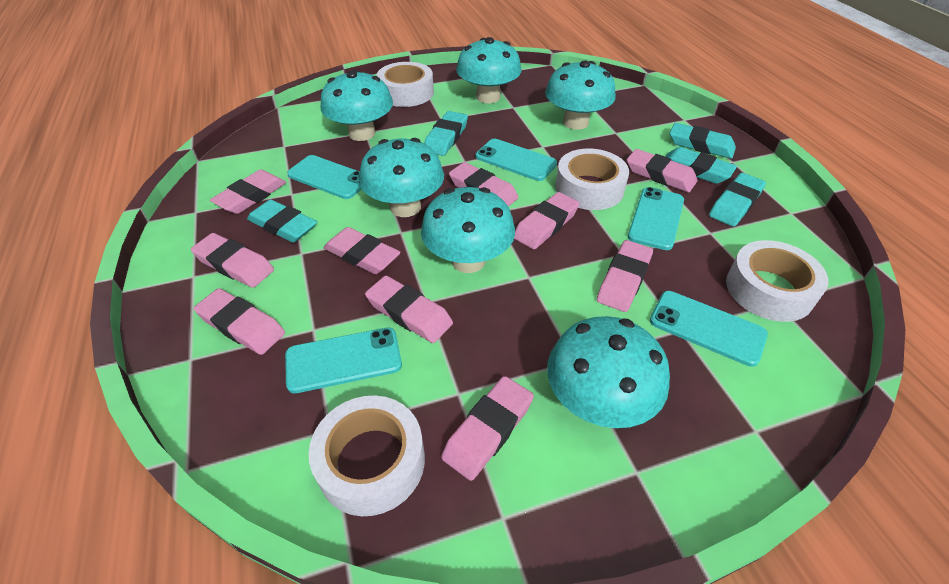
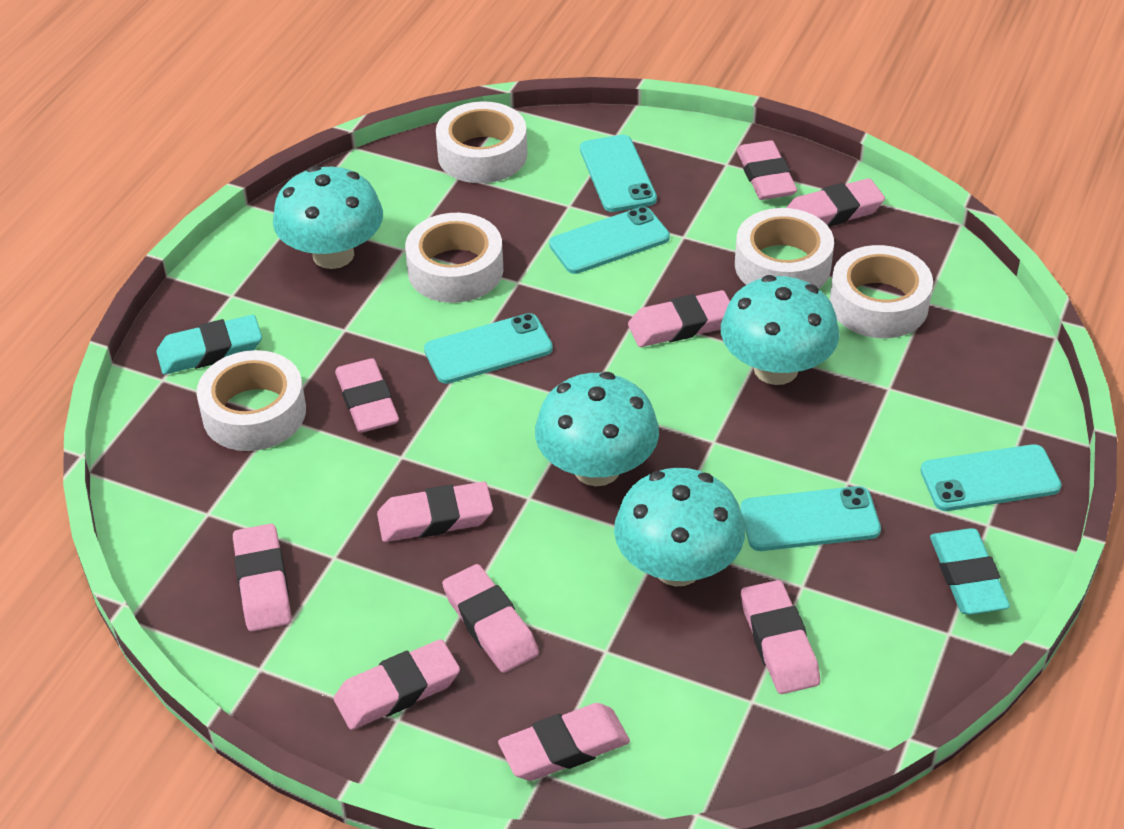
turquoise eraser: 5 -> 2
turquoise mushroom: 6 -> 4
white tape: 4 -> 5

